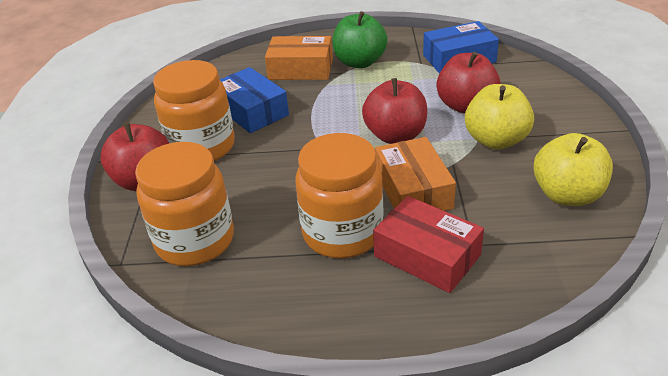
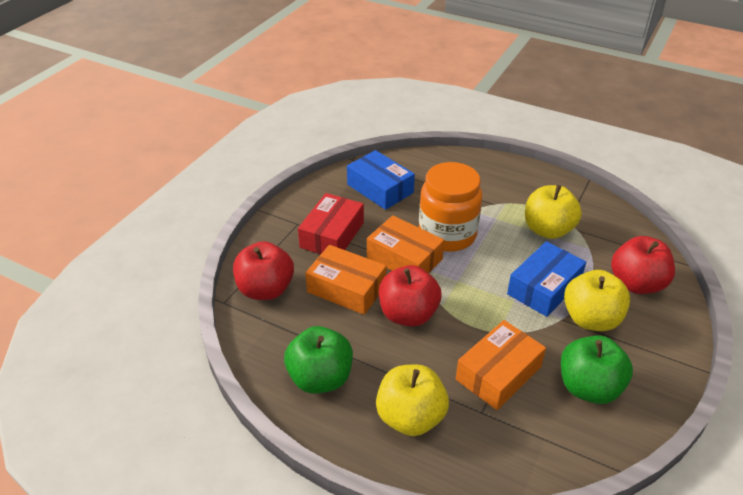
green apple: 1 -> 2
orange box: 2 -> 3
orange jar: 3 -> 1
yellow apple: 2 -> 3

